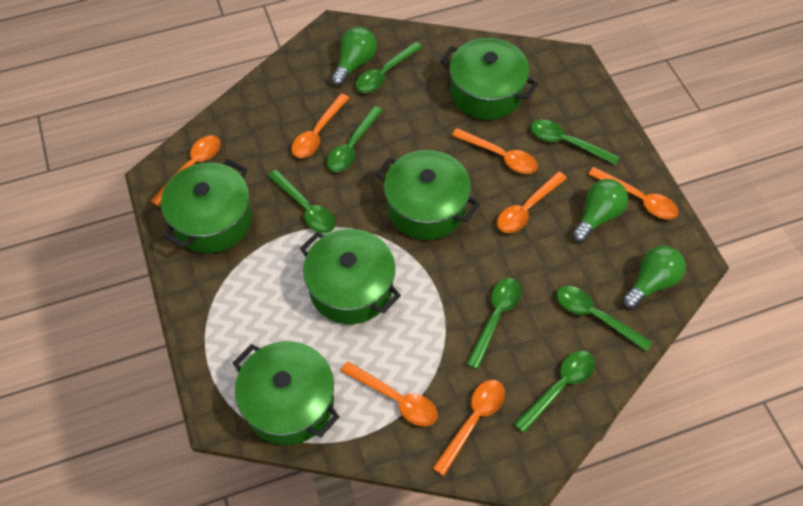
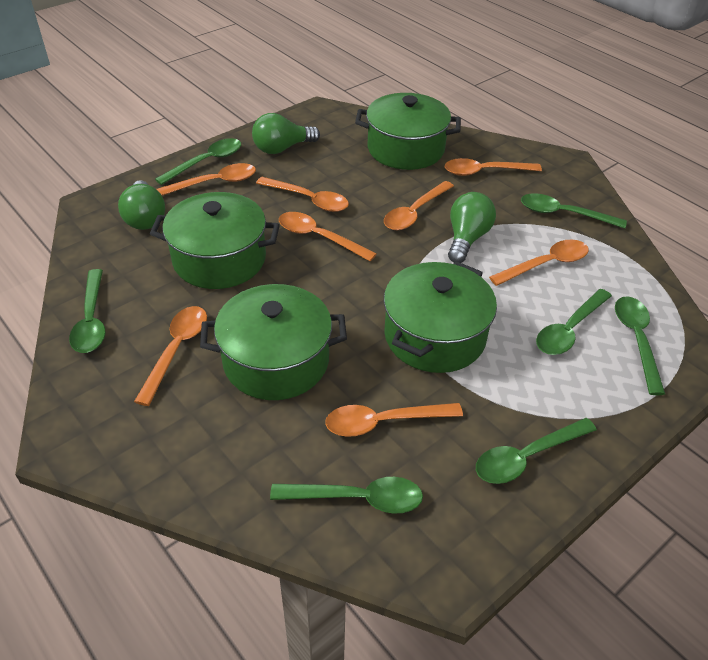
green pot: 5 -> 4
orange spoon: 7 -> 8

